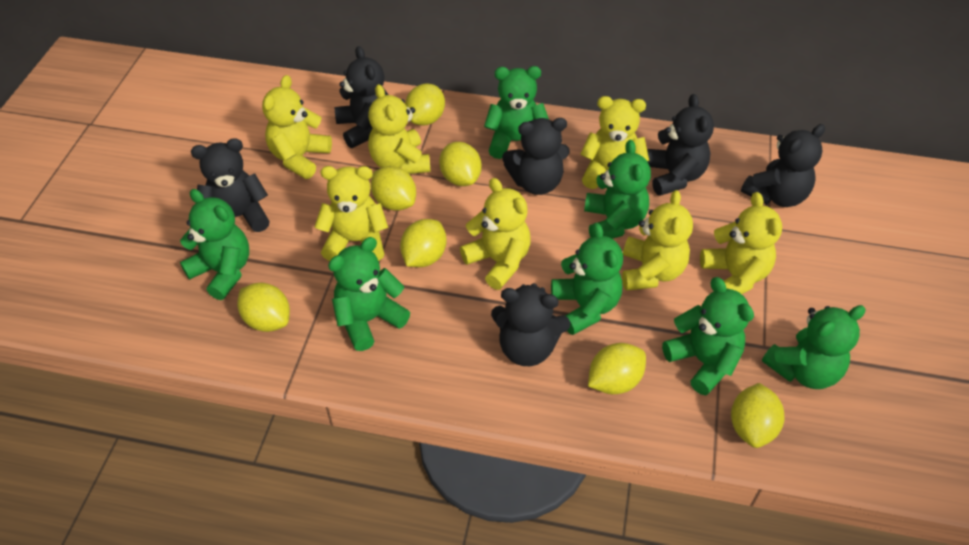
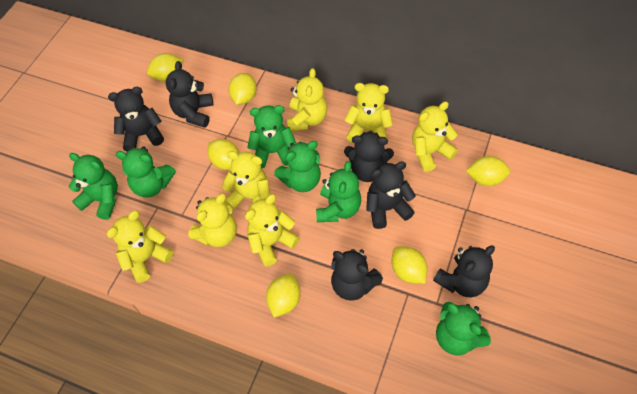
green teddy bear: 7 -> 6
yellow lemon: 7 -> 6

